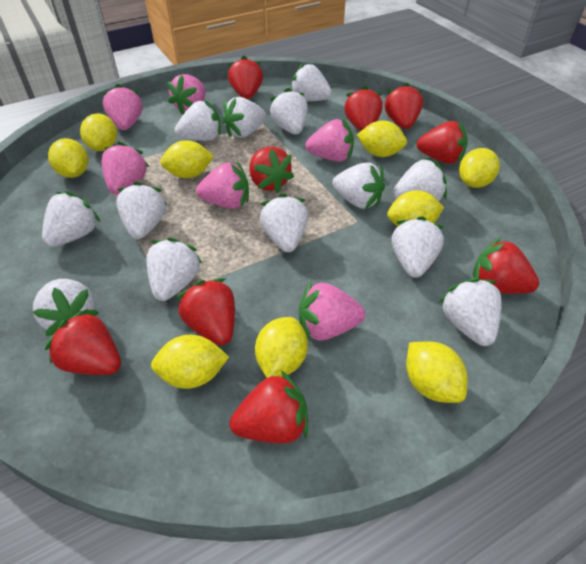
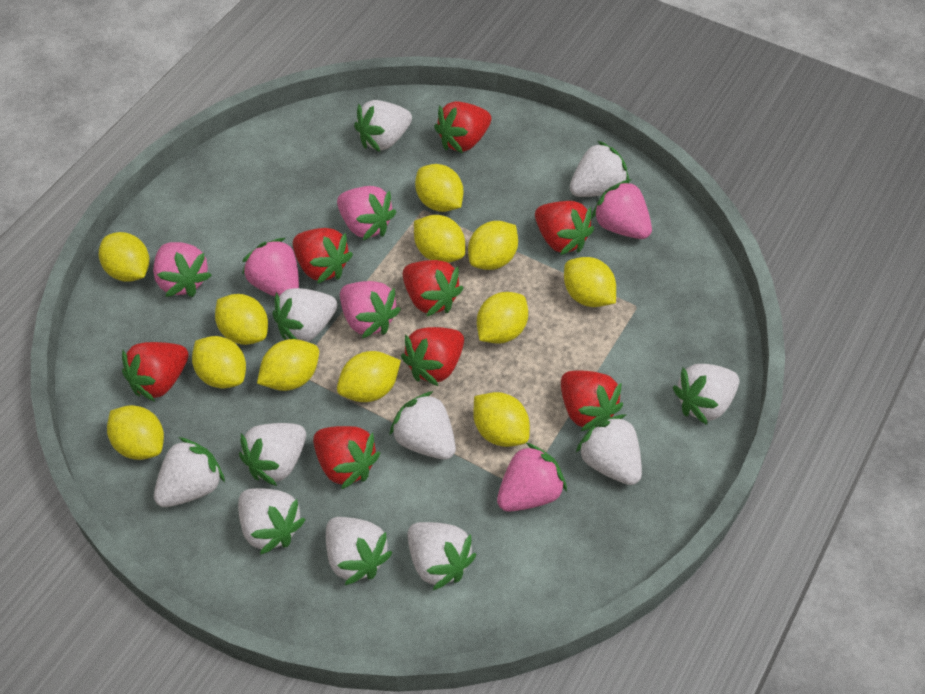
red strawberry: 9 -> 8
white strawberry: 13 -> 11
yellow lemon: 9 -> 12

